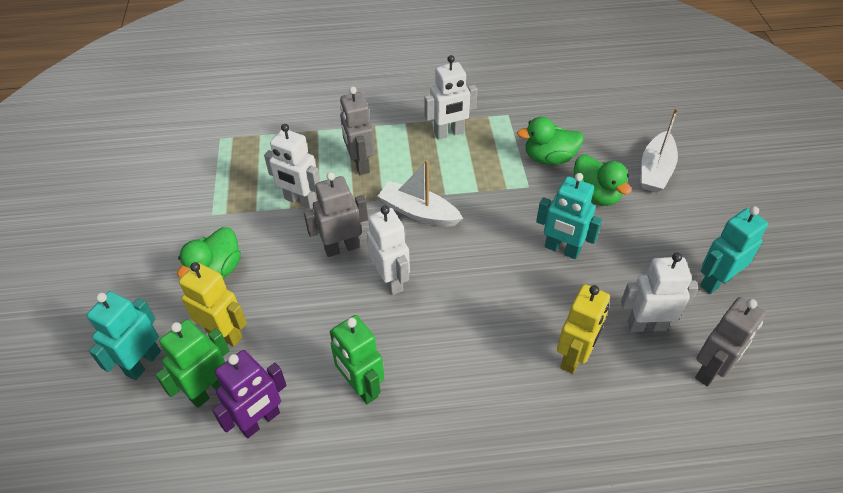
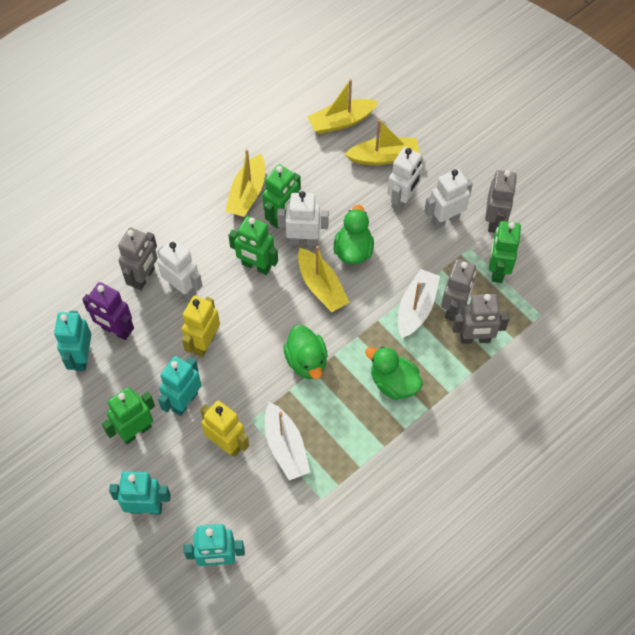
green robot: 2 -> 4
grey robot: 3 -> 4
turquoise robot: 3 -> 4
yellow boat: 0 -> 4

